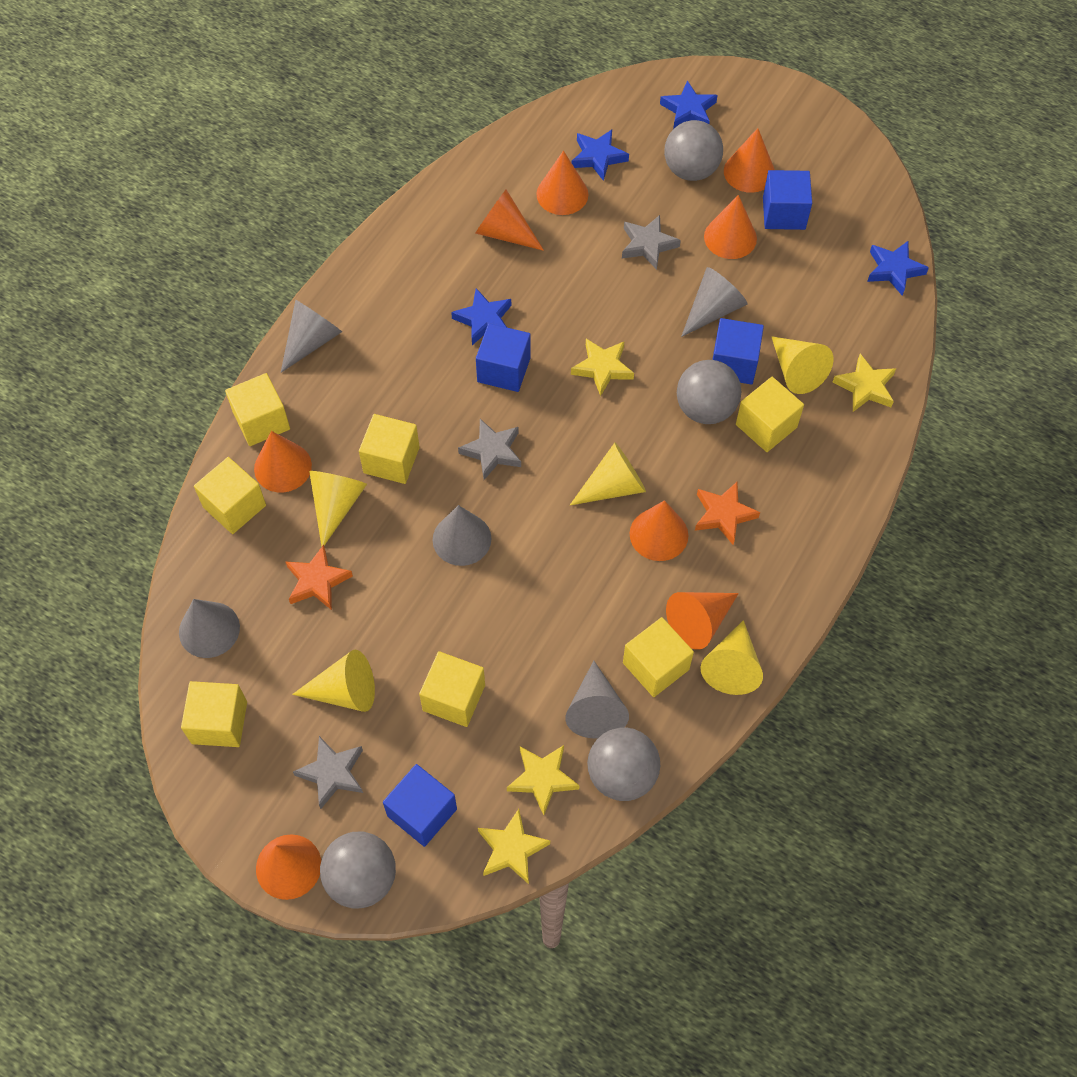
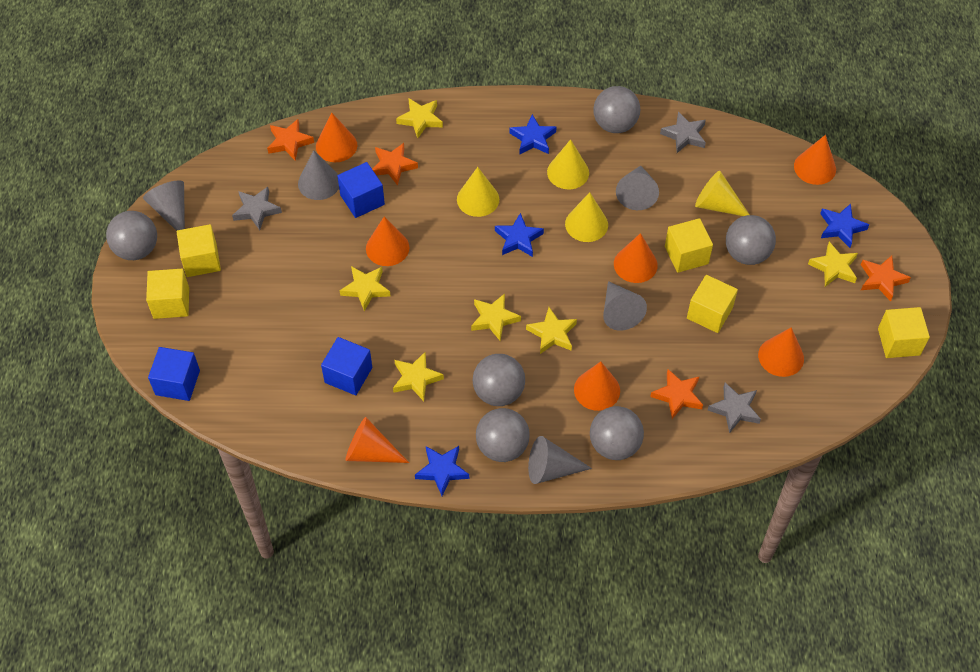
blue cube: 4 -> 3
grey ball: 4 -> 6
orange cone: 8 -> 7
orange star: 2 -> 4
yellow cone: 5 -> 4
yellow cube: 7 -> 5
yellow star: 4 -> 6

